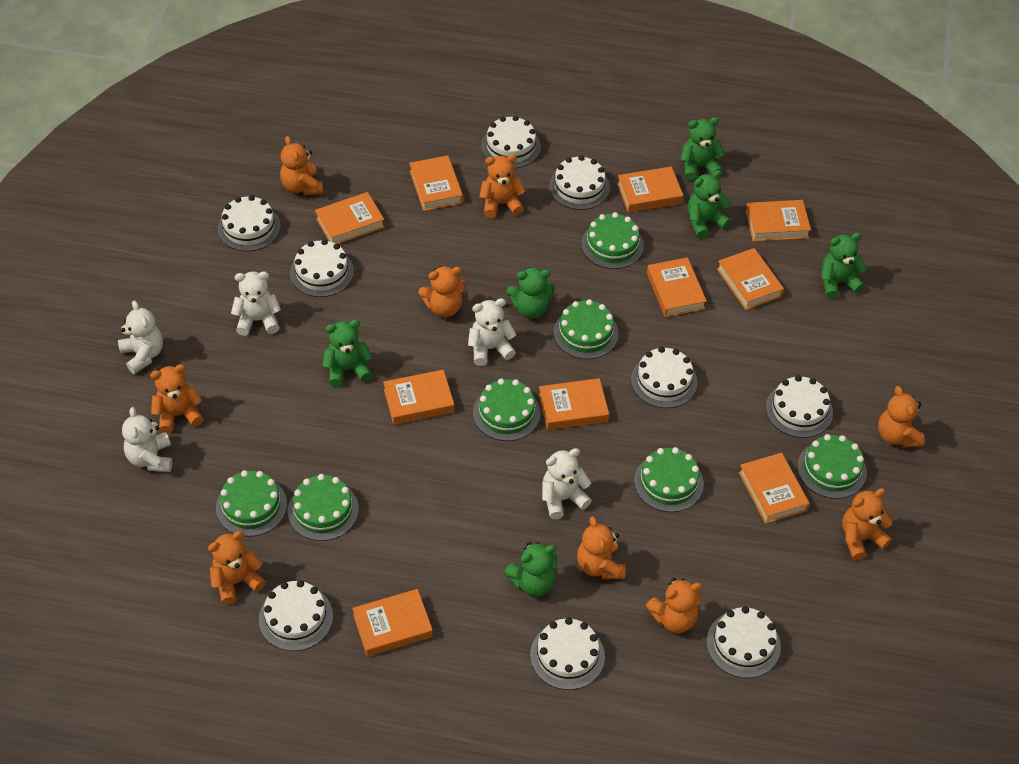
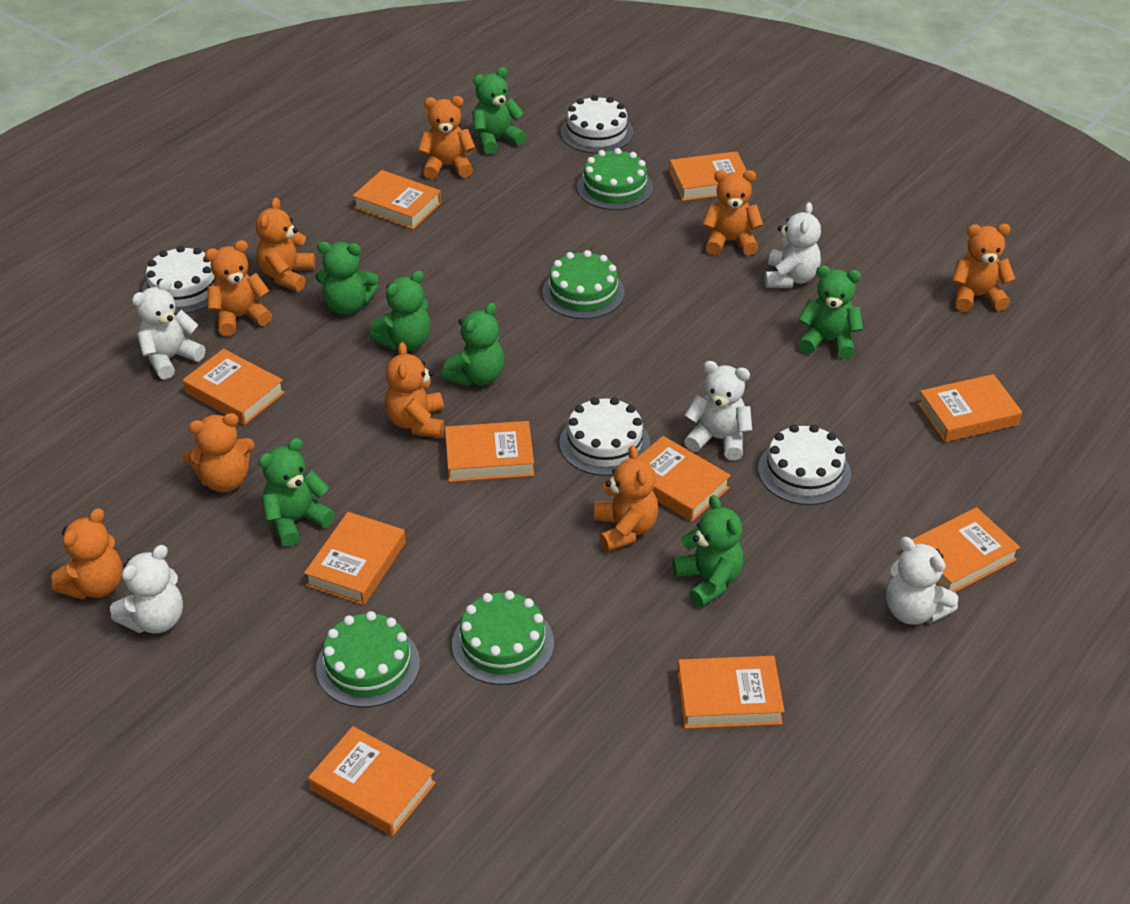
green cake: 7 -> 4
green teddy bear: 6 -> 7
white cake: 9 -> 4

